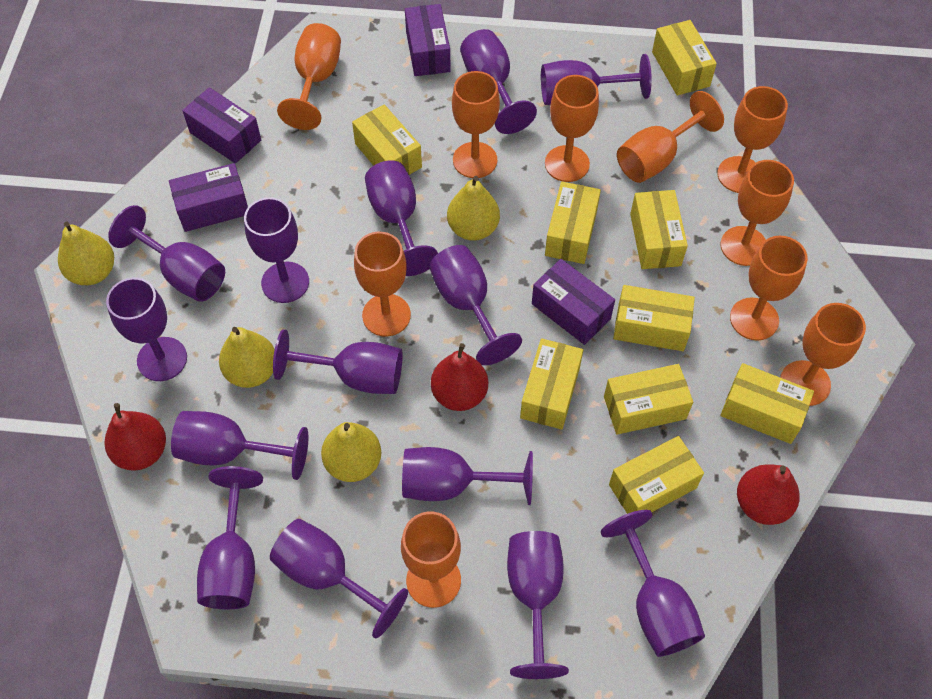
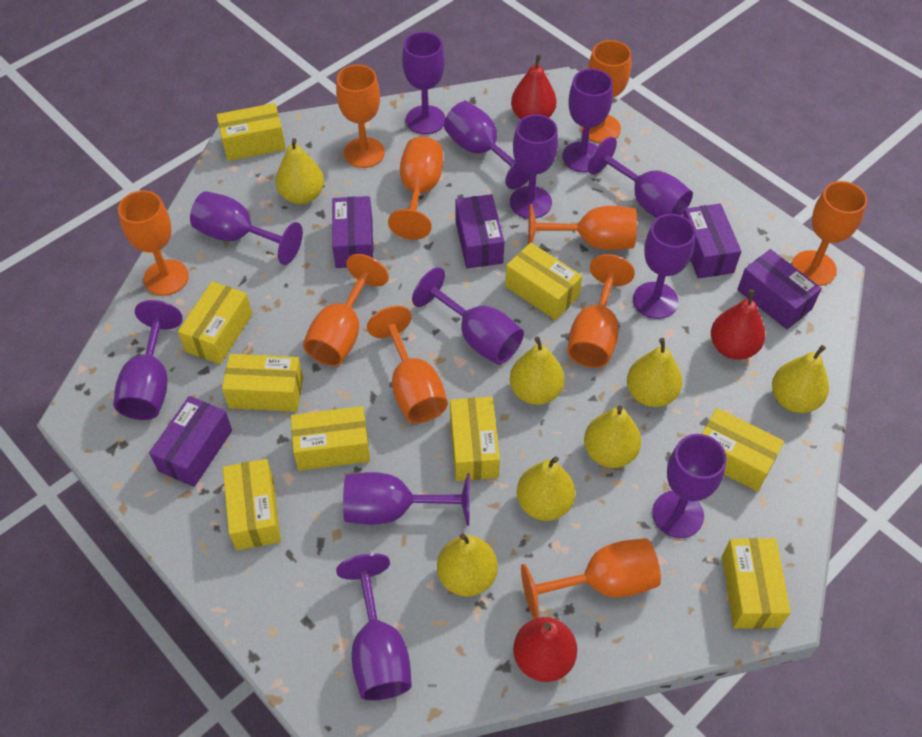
purple box: 4 -> 5
purple goblet: 14 -> 12
yellow pear: 4 -> 7

